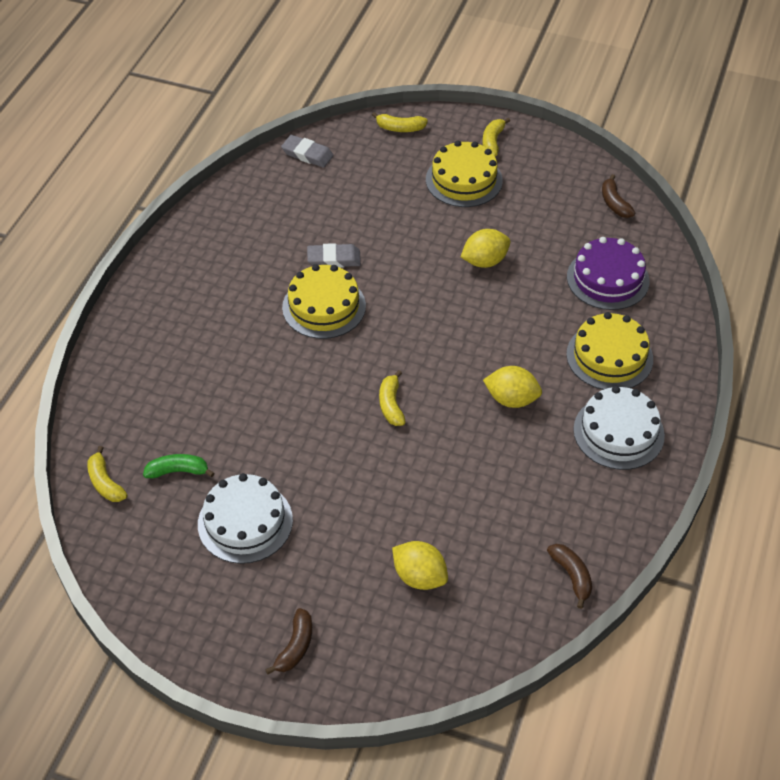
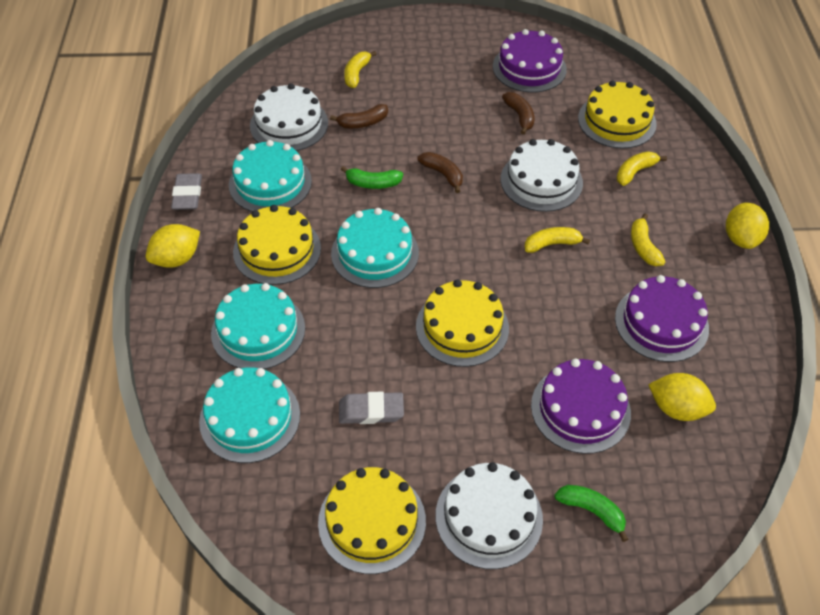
green banana: 1 -> 2
purple cake: 1 -> 3
turquoise cake: 0 -> 4
white cake: 2 -> 3
yellow cake: 3 -> 4

